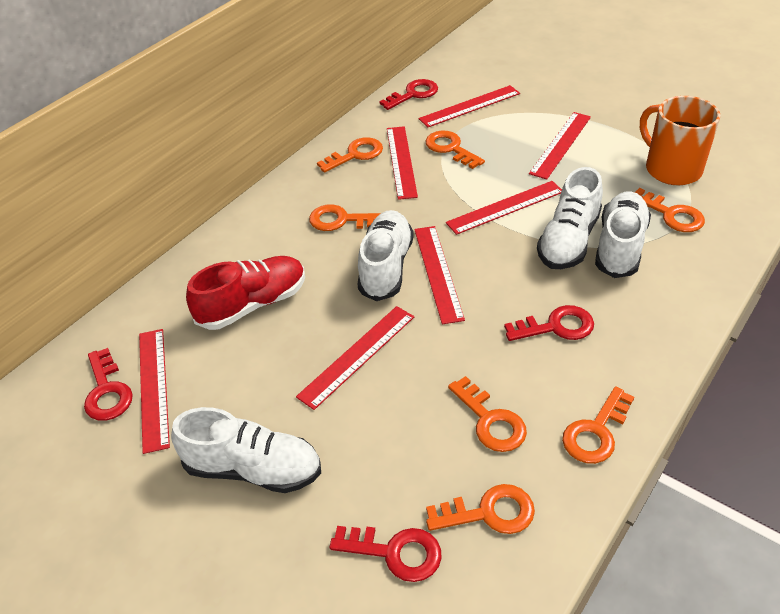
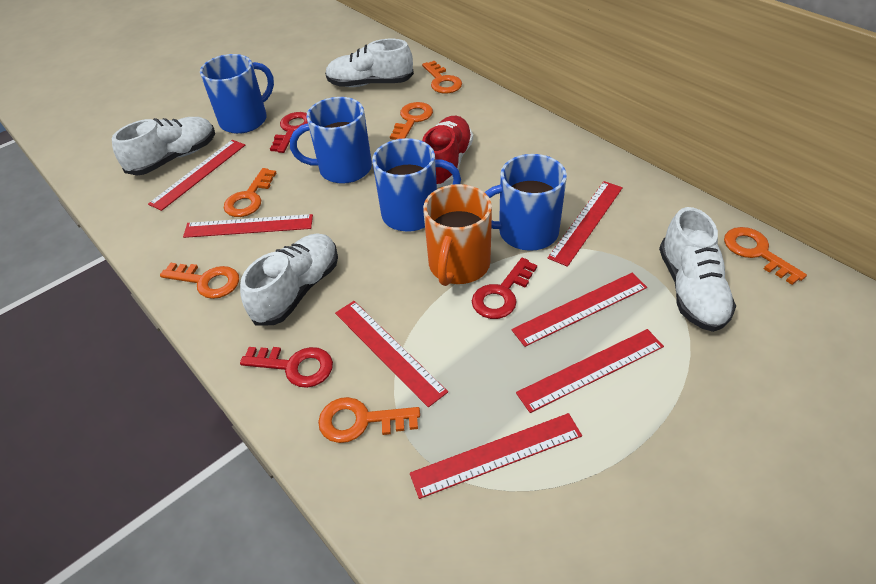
blue mug: 0 -> 4
orange key: 7 -> 6
red key: 4 -> 3

